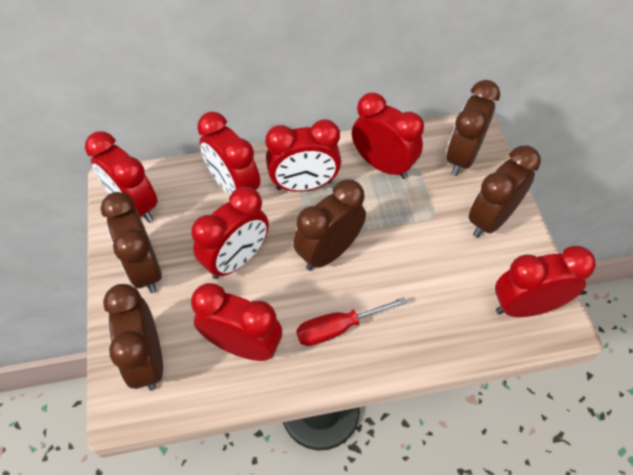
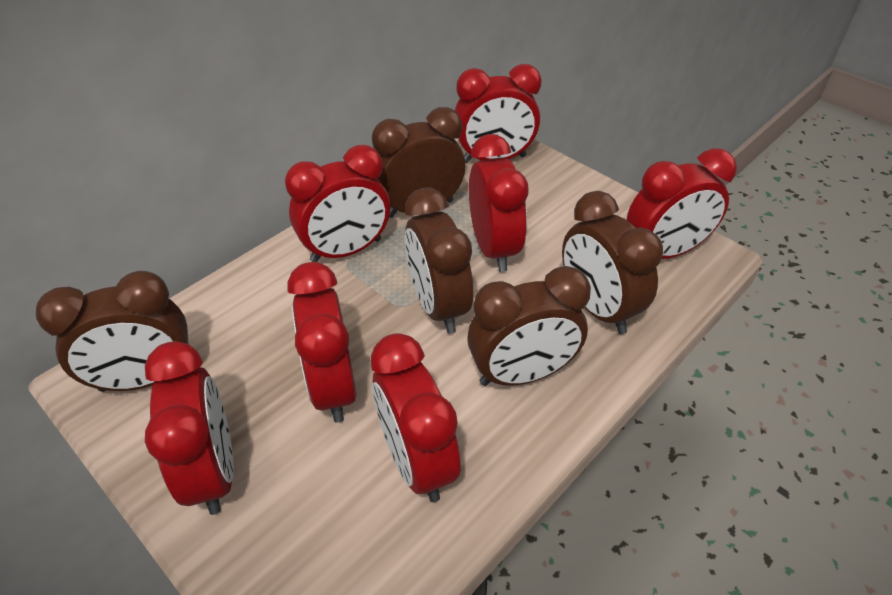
red screwdriver: 1 -> 0

